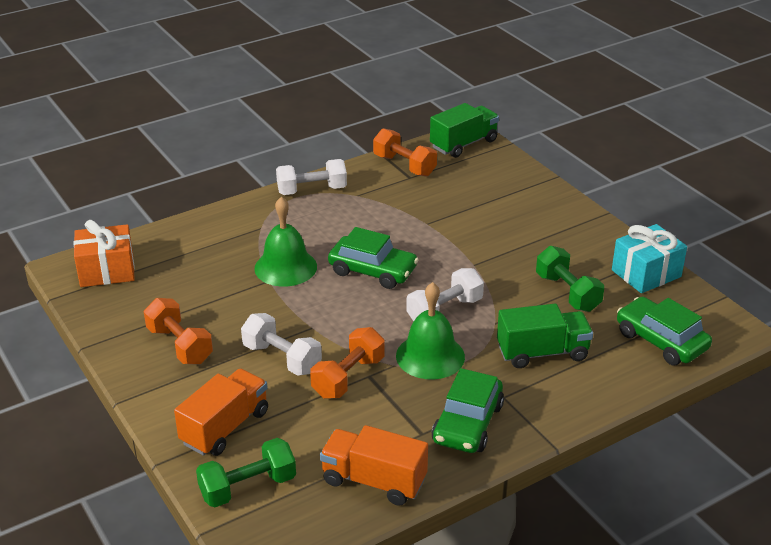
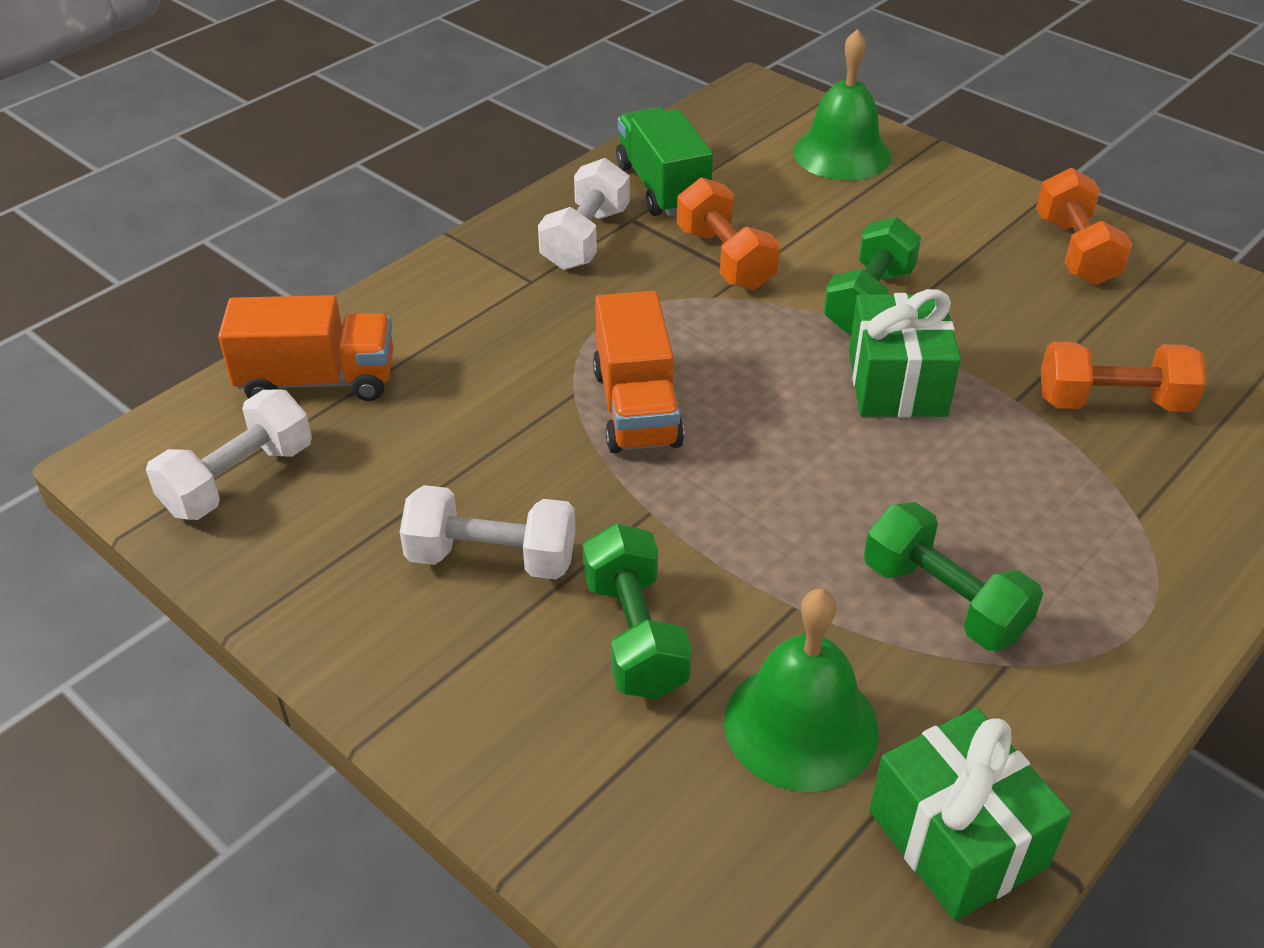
green car: 3 -> 0
green dumbbell: 2 -> 3
green gift: 0 -> 2
green truck: 2 -> 1
orange gift: 1 -> 0
turquoise gift: 1 -> 0

